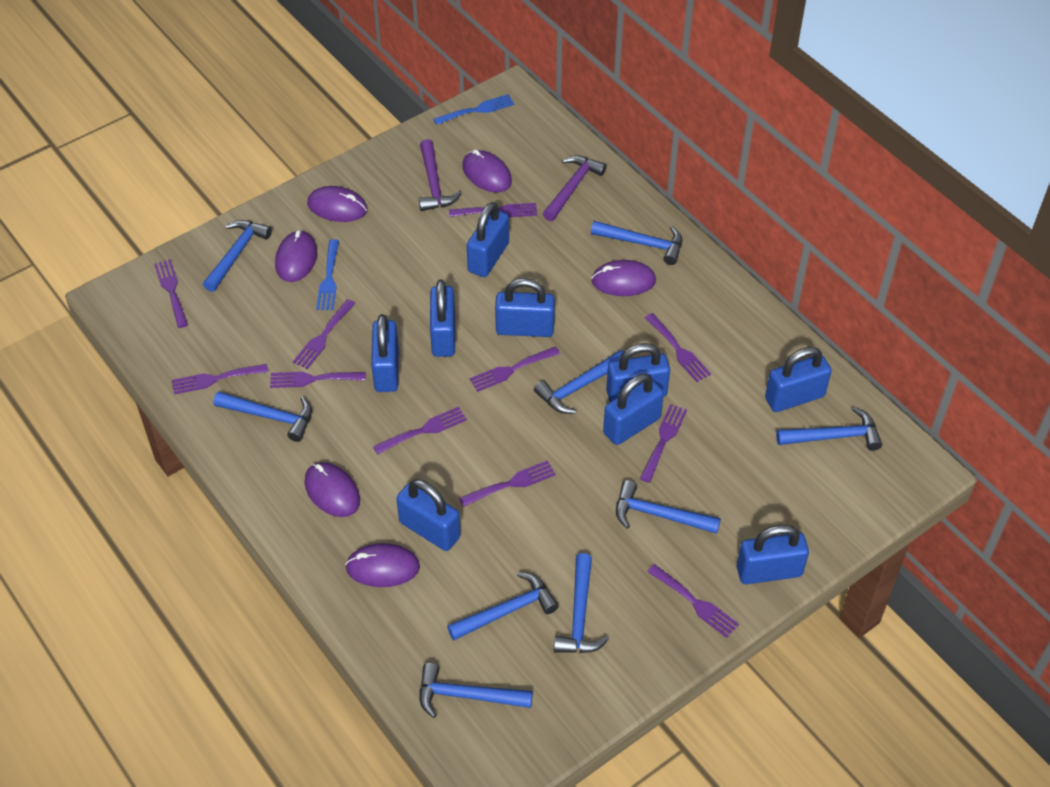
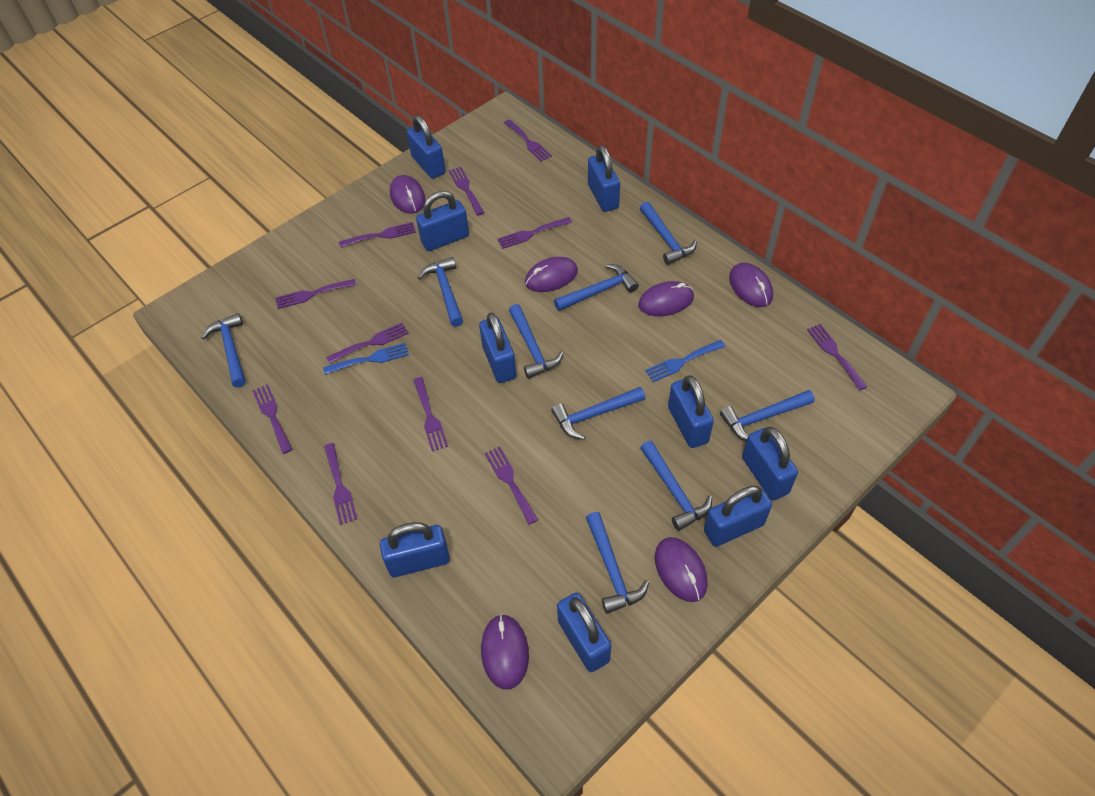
purple hammer: 2 -> 0

